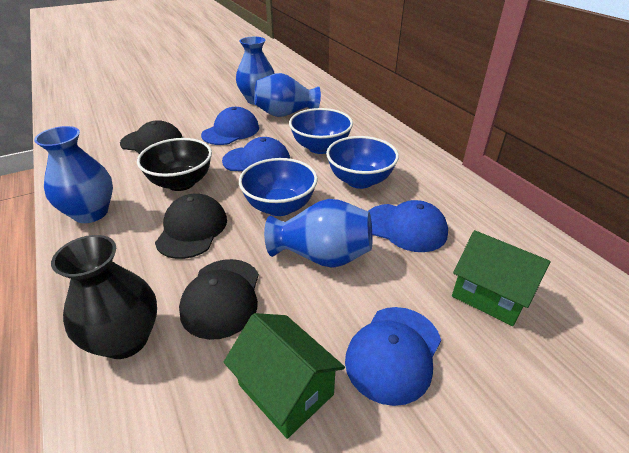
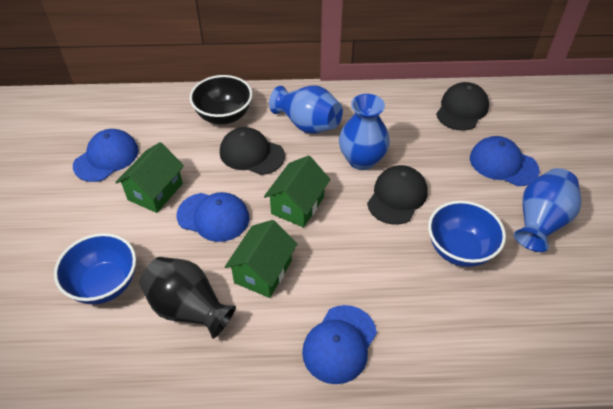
blue bowl: 3 -> 2
blue vase: 4 -> 3
green house: 2 -> 3

